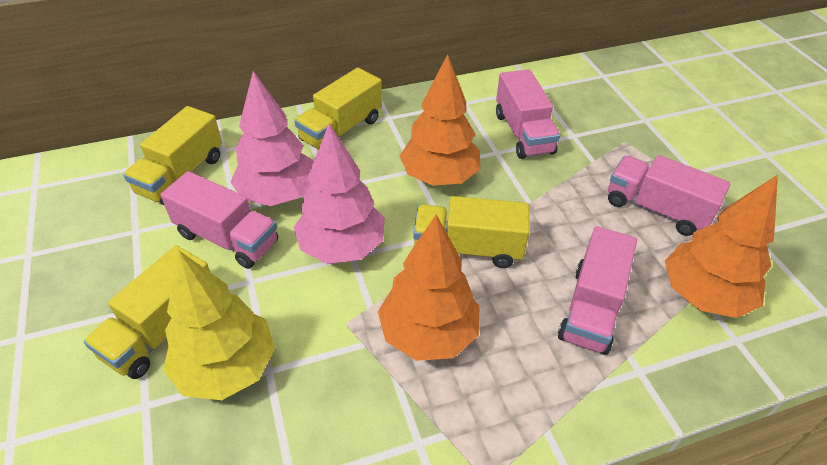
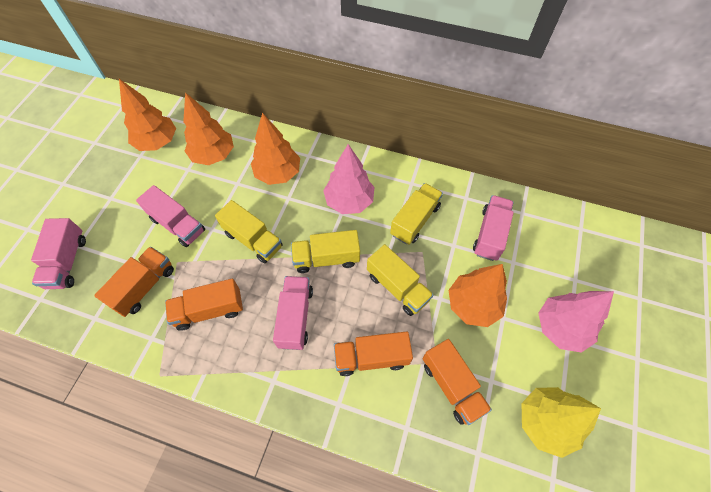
orange tree: 3 -> 4
orange truck: 0 -> 4

